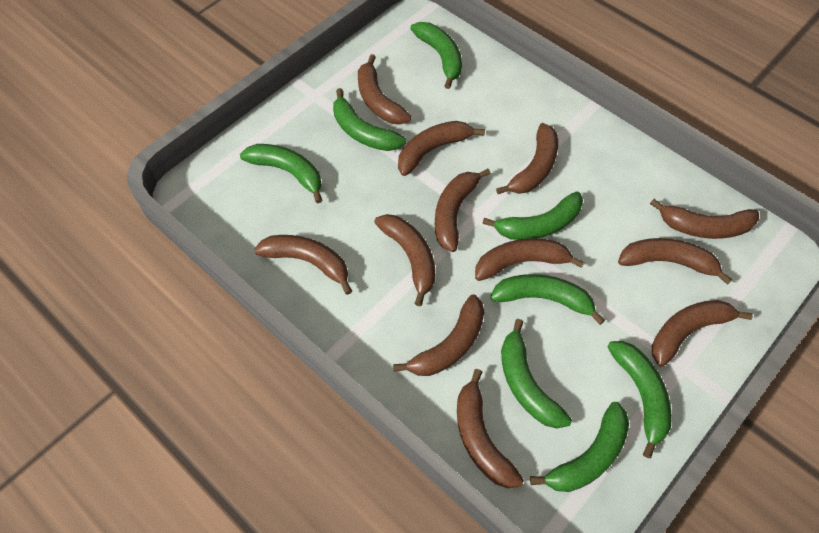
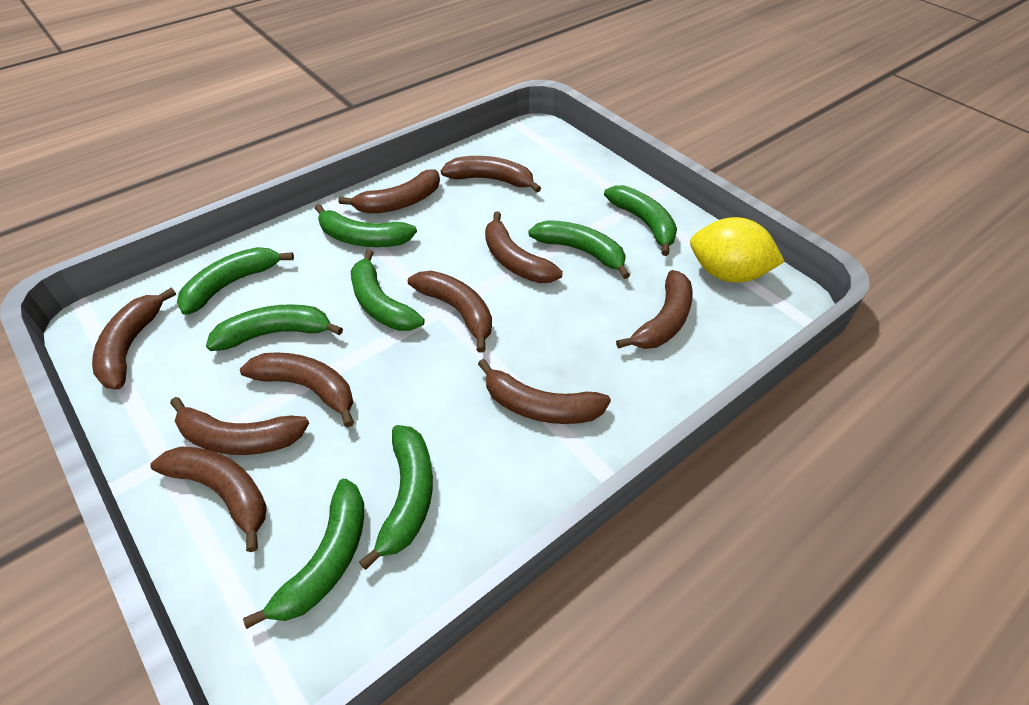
brown banana: 12 -> 10
yellow lemon: 0 -> 1

